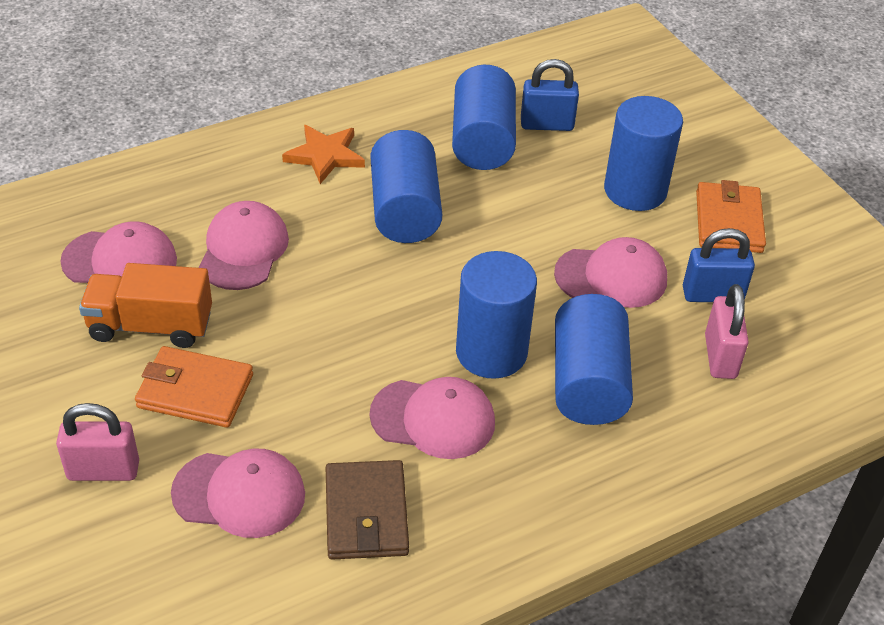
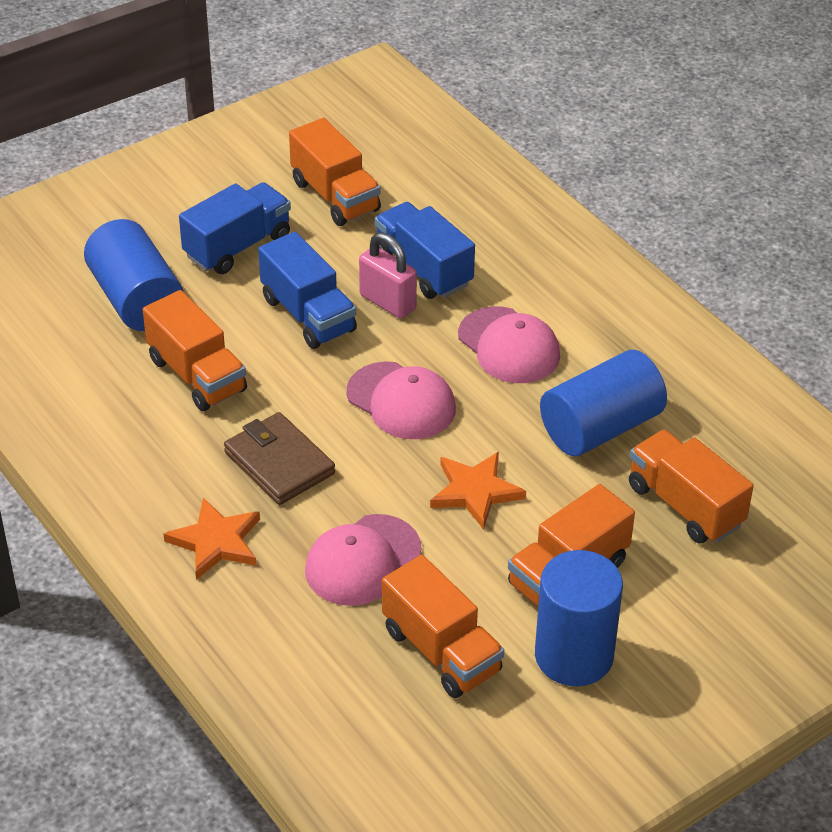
blue cylinder: 5 -> 3
blue padlock: 2 -> 0
blue truck: 0 -> 3
orange star: 1 -> 2
orange truck: 1 -> 5
orange wallet: 2 -> 0
pink cap: 5 -> 3
pink padlock: 2 -> 1

